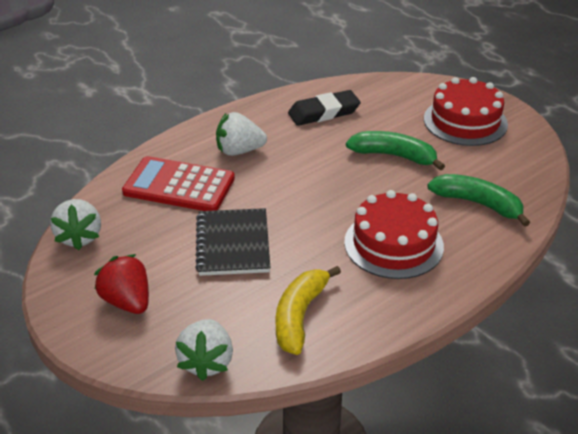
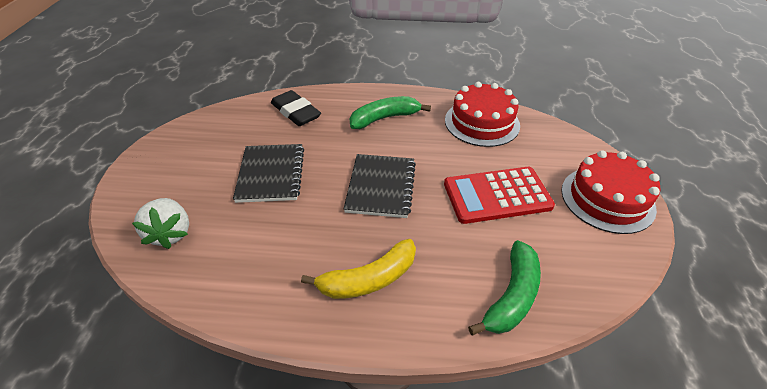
black notebook: 1 -> 2
red strawberry: 1 -> 0
white strawberry: 3 -> 1

